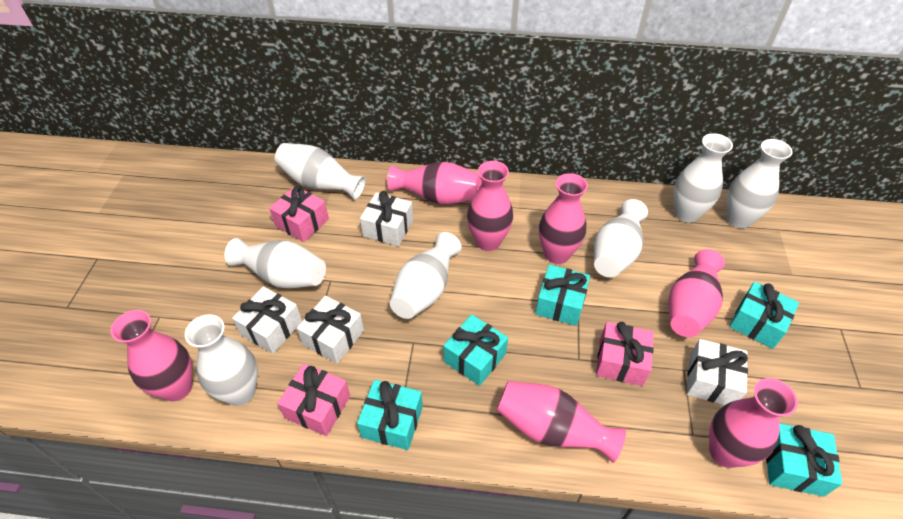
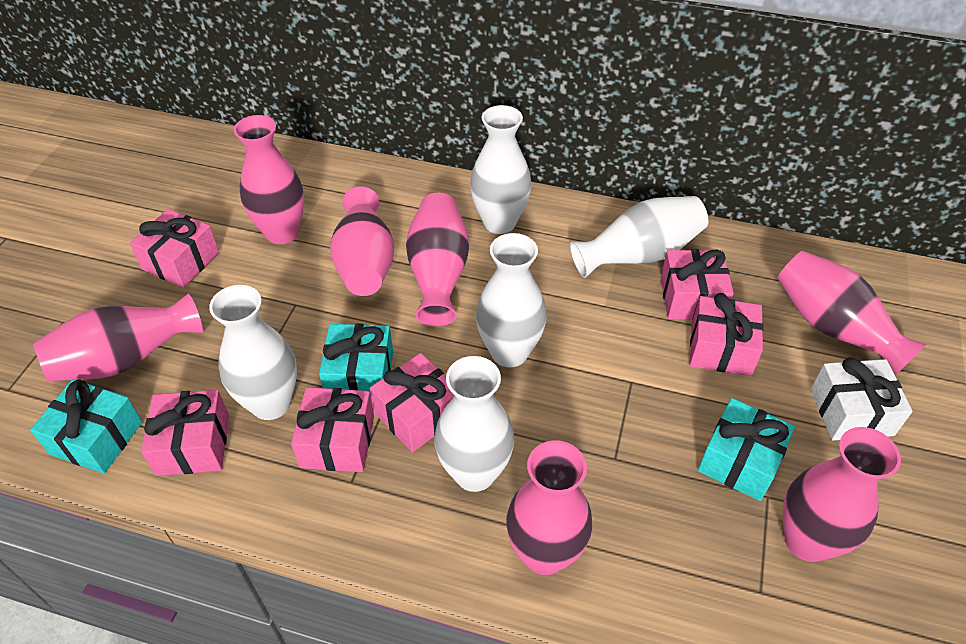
pink gift: 3 -> 6
turquoise gift: 5 -> 3
white gift: 4 -> 1
white vase: 7 -> 5

